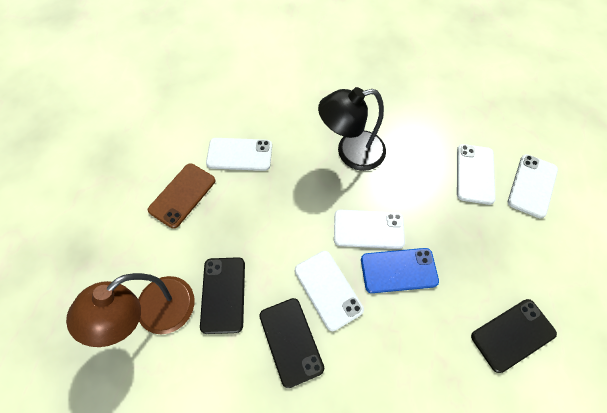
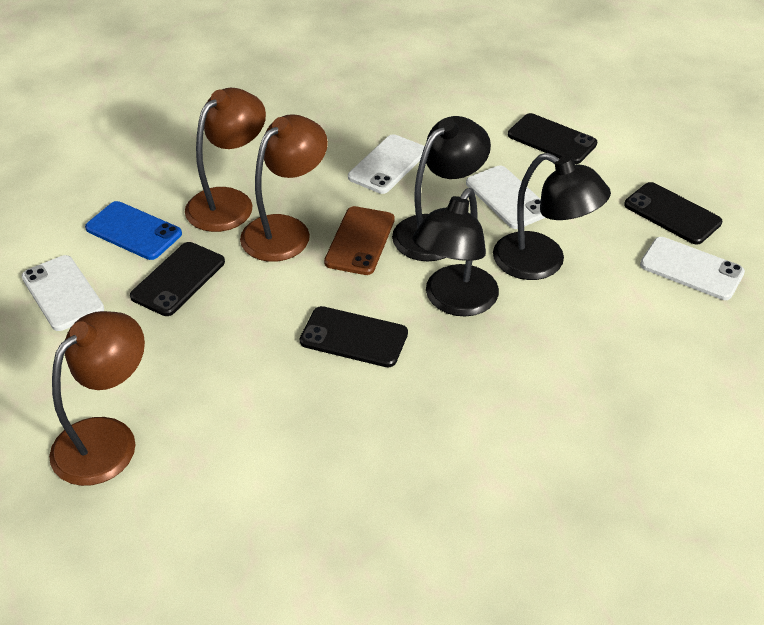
black lamp: 1 -> 3
black phone: 3 -> 4
brown lamp: 1 -> 3
white phone: 5 -> 4

